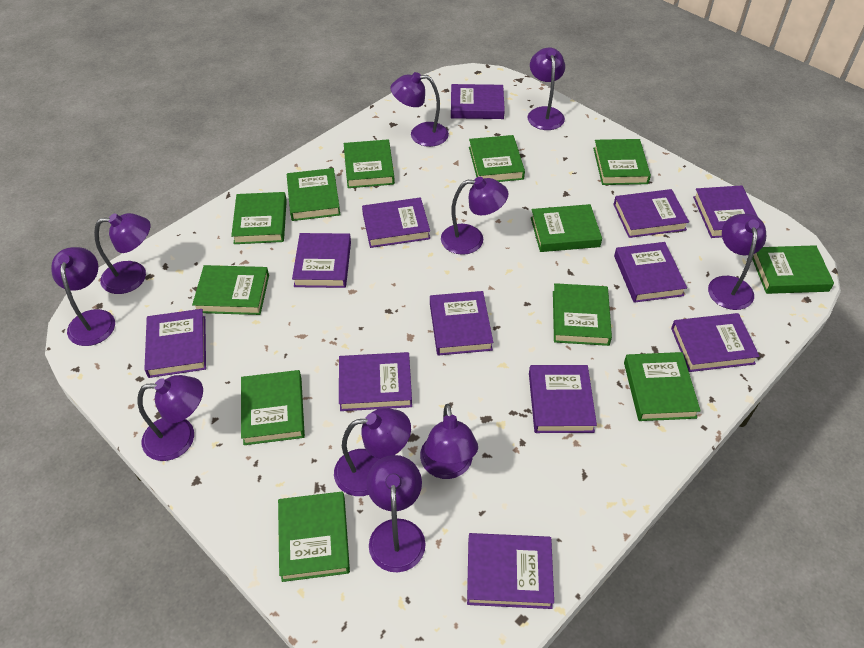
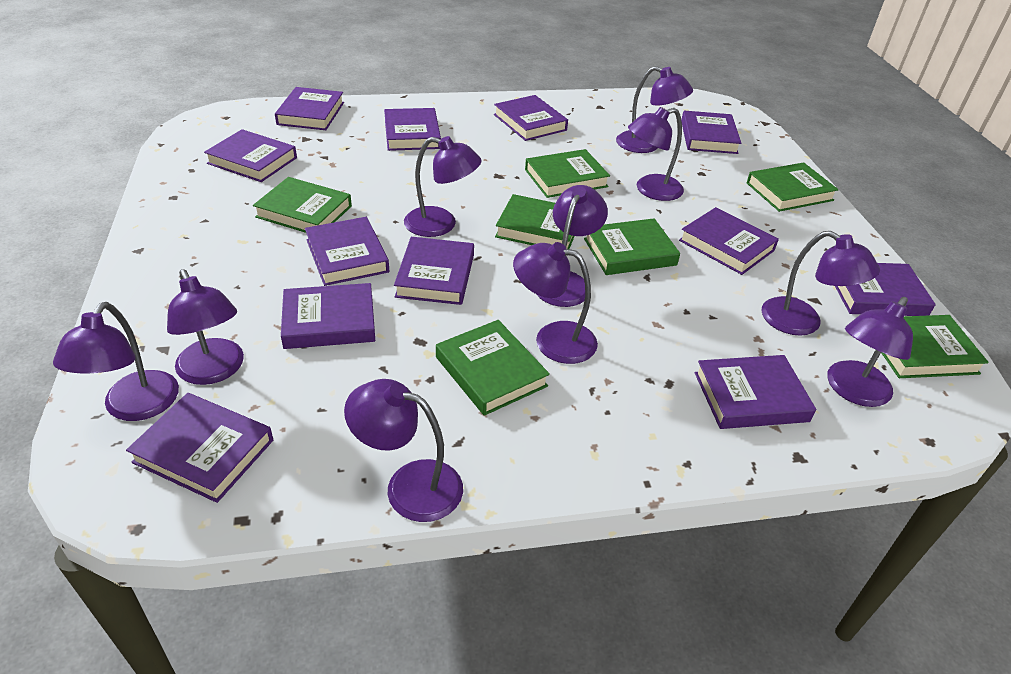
green book: 12 -> 7

